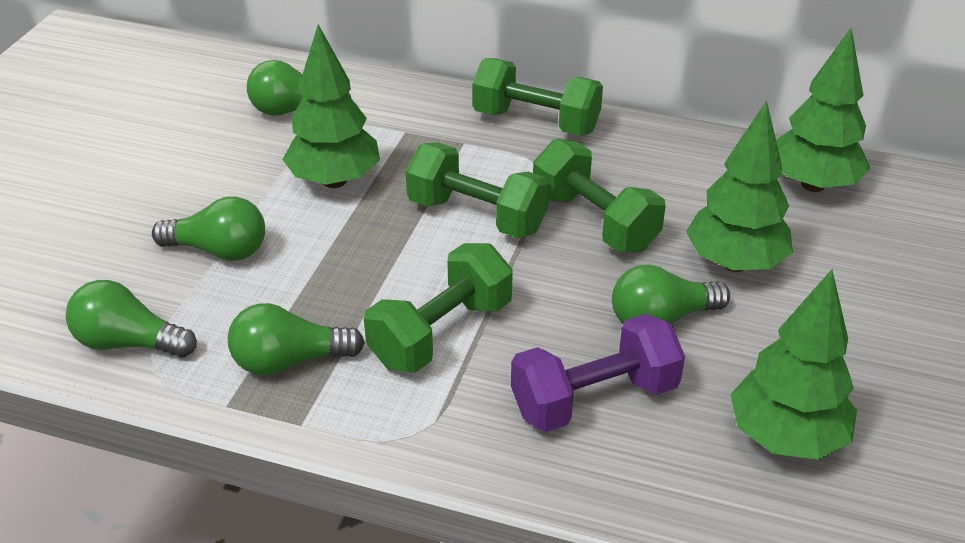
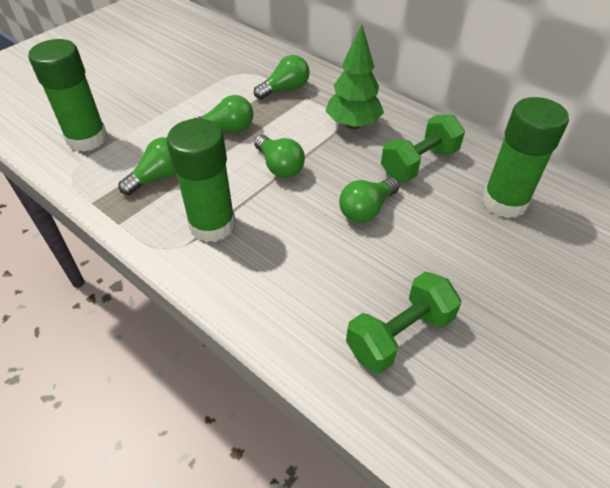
green dumbbell: 4 -> 2
green glue stick: 0 -> 3
green tree: 4 -> 1
purple dumbbell: 1 -> 0

